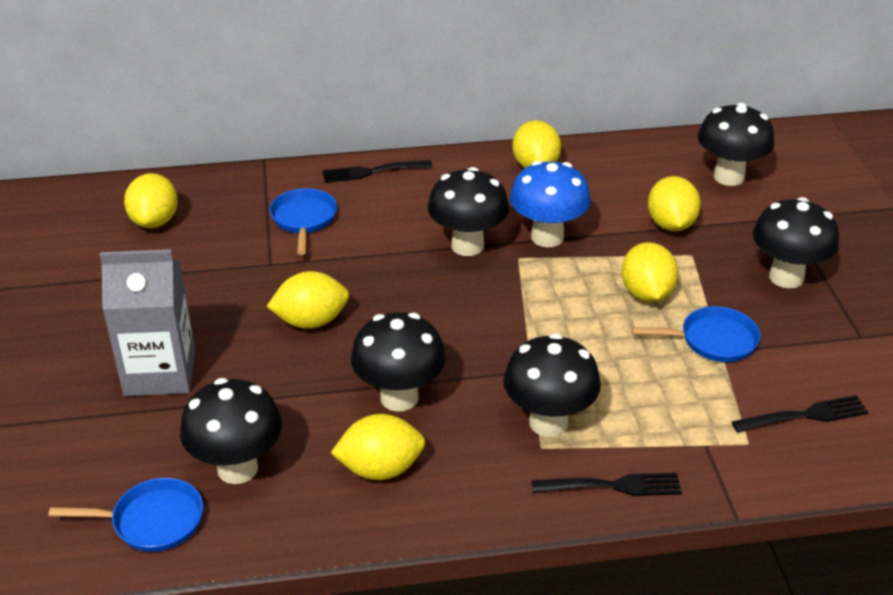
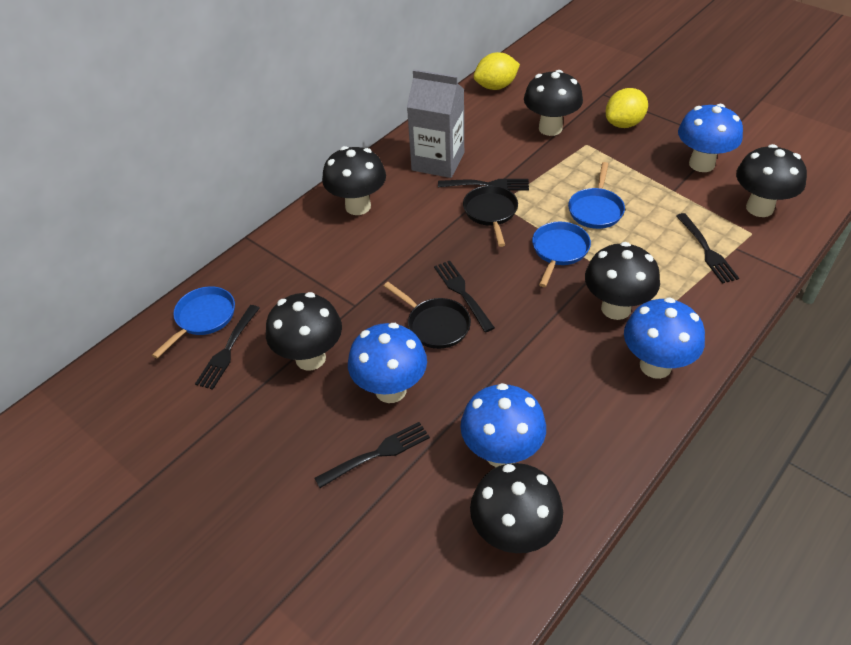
black fork: 3 -> 5
black pan: 0 -> 2
blue mushroom: 1 -> 4
yellow lemon: 6 -> 2

